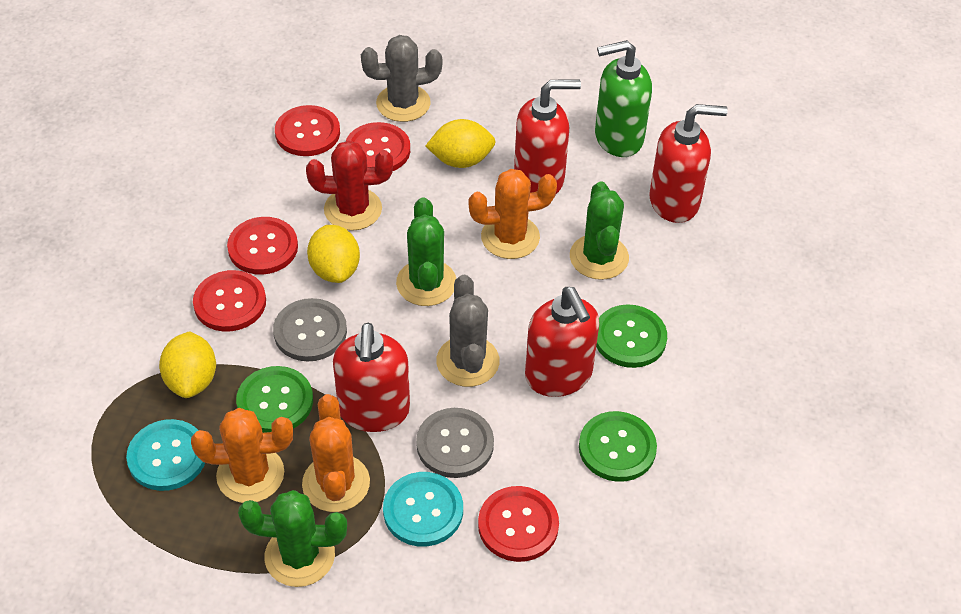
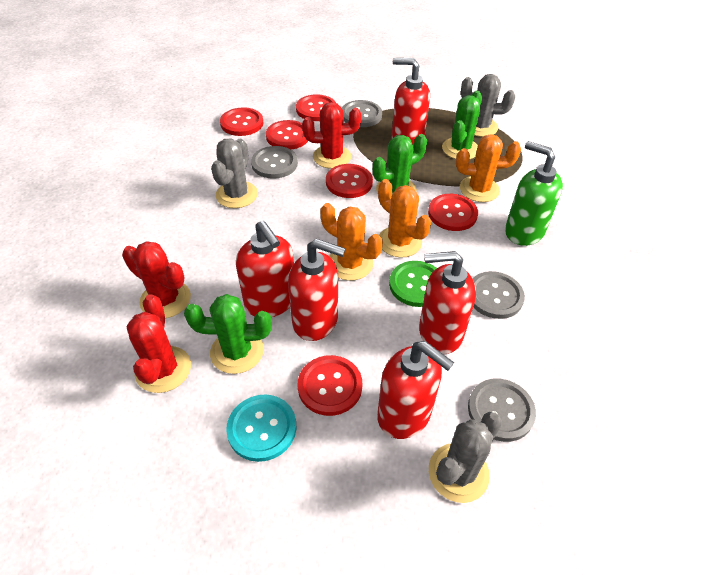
green button: 3 -> 1
grey button: 2 -> 4
grey cactus: 2 -> 3
red button: 5 -> 6
red cactus: 1 -> 3
red soap dispenser: 4 -> 5
turquoise button: 2 -> 1
yellow lemon: 3 -> 0

